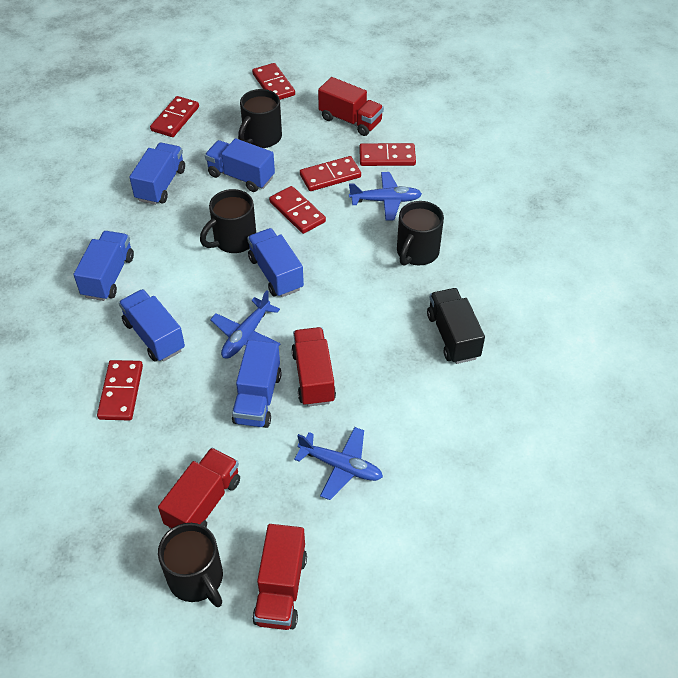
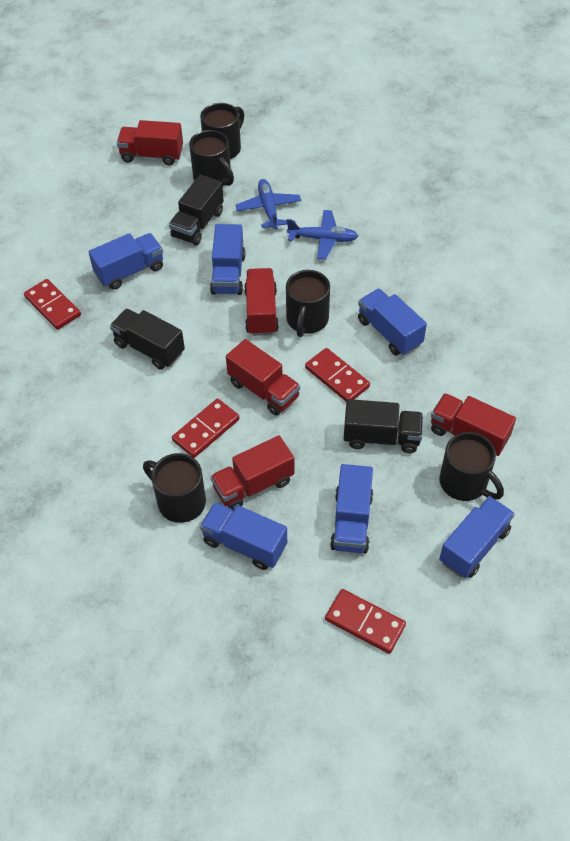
black mug: 4 -> 5
black truck: 1 -> 3
blue plane: 3 -> 2
red domino: 6 -> 4
red truck: 4 -> 5

